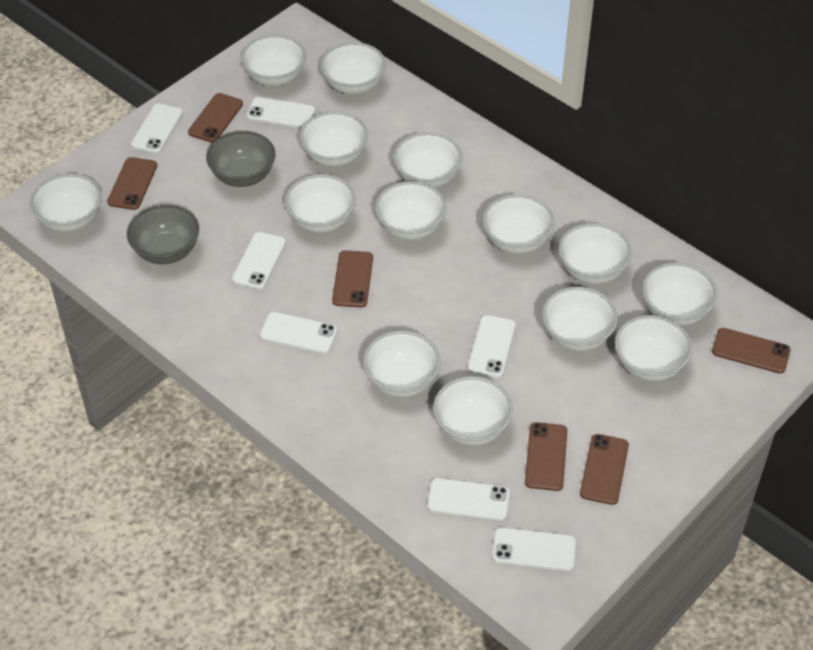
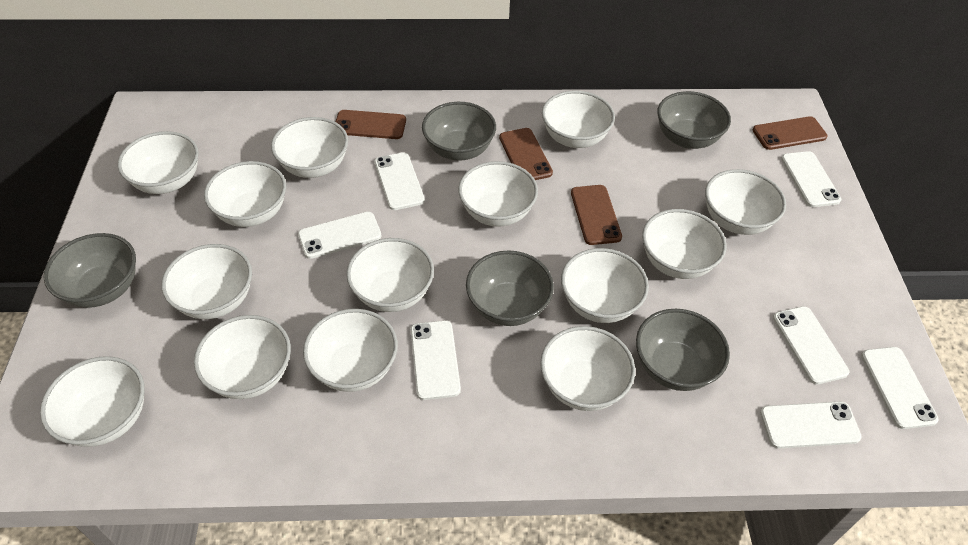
brown phone: 6 -> 4
grey bowl: 2 -> 5

